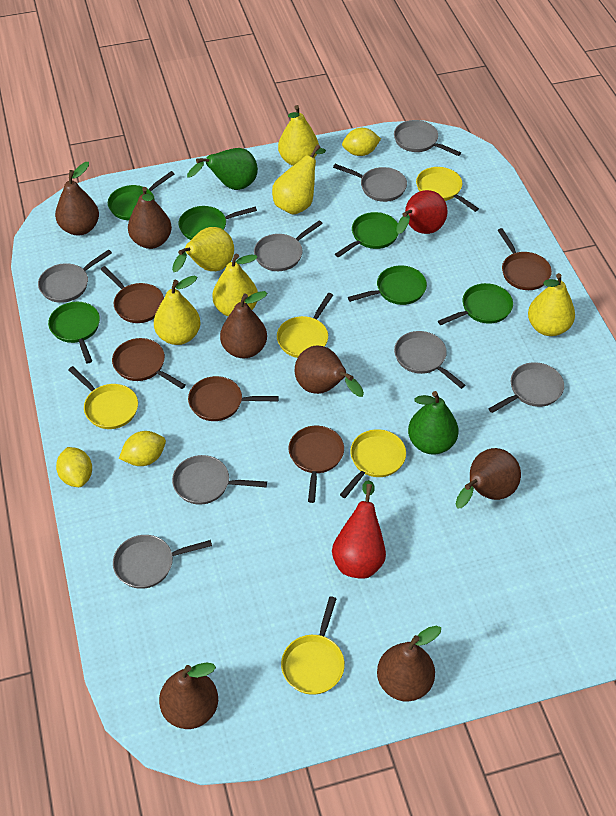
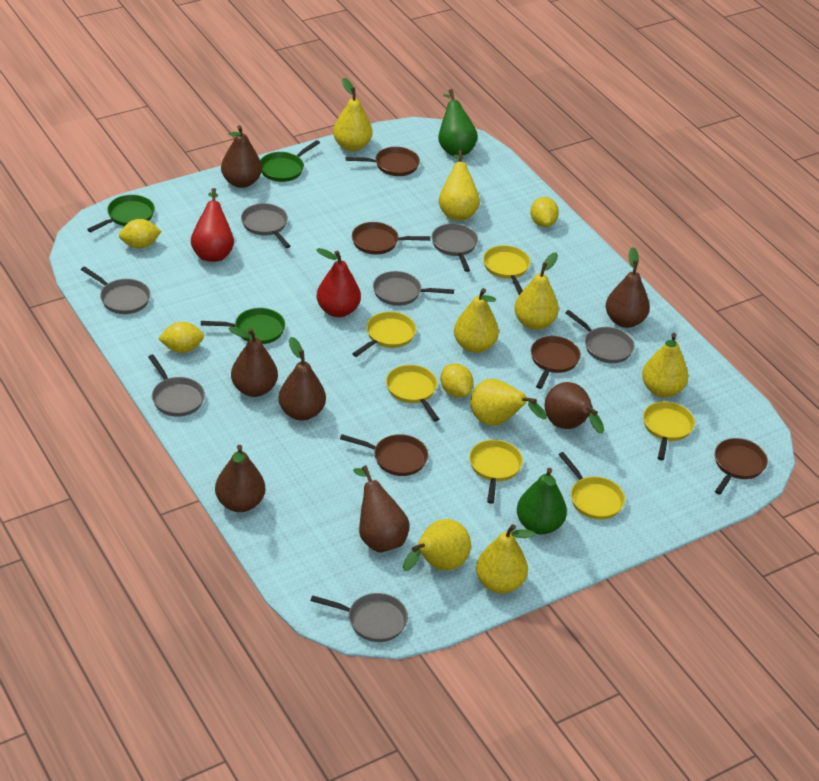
green pan: 6 -> 3
grey pan: 8 -> 7
yellow lemon: 3 -> 4
yellow pan: 5 -> 6
yellow pear: 6 -> 8

